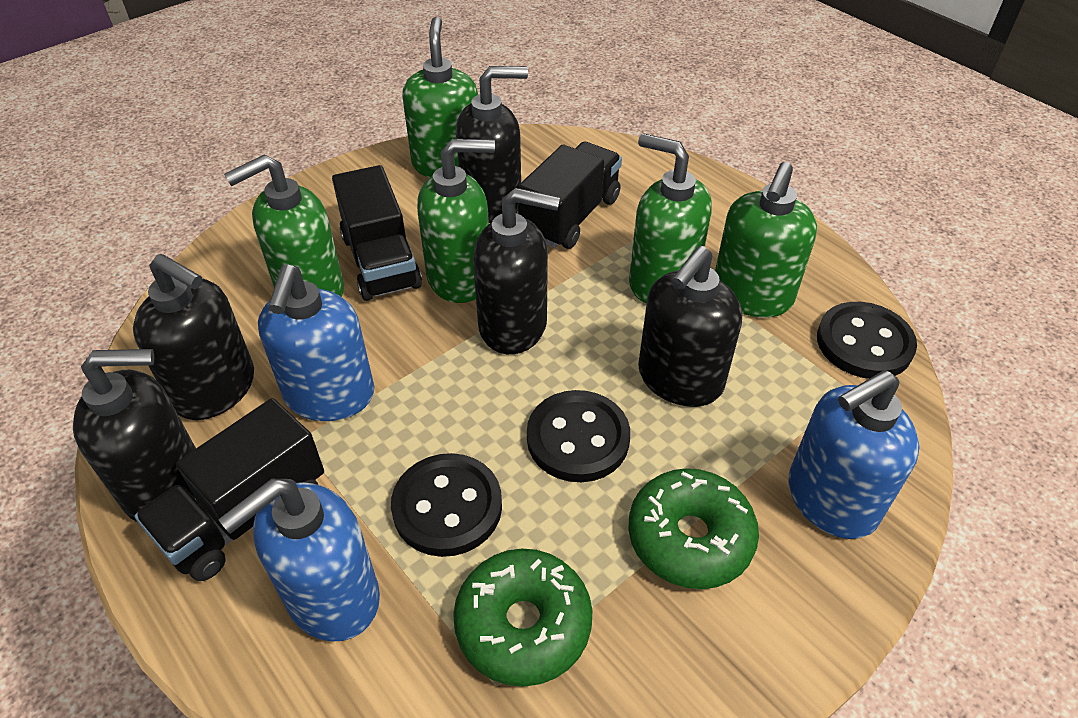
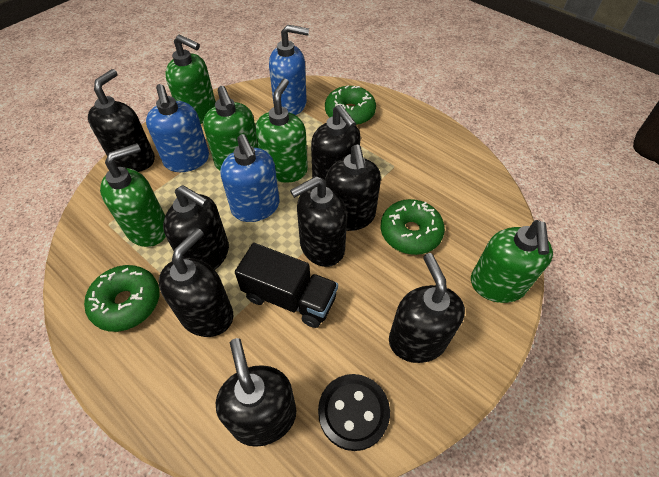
black button: 3 -> 1
black soap dispenser: 5 -> 8
black truck: 3 -> 1
green donut: 2 -> 3

